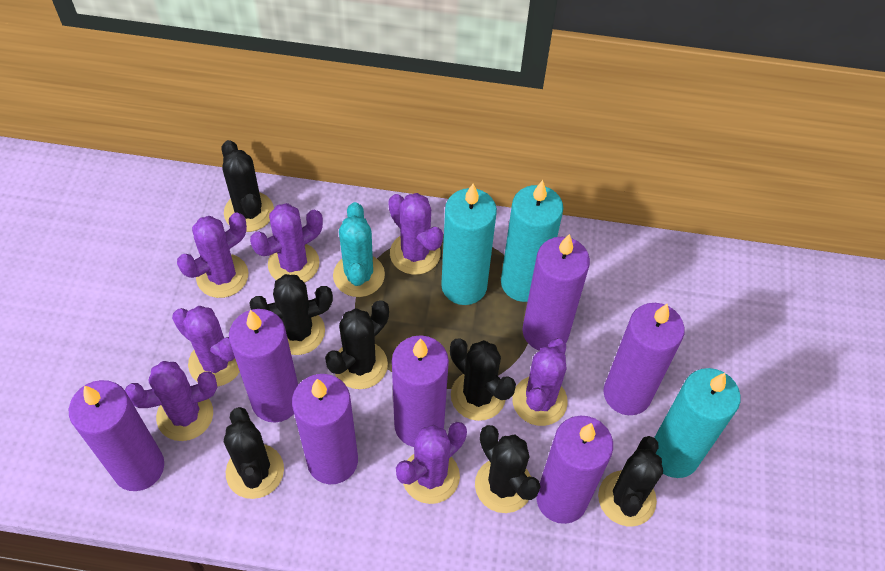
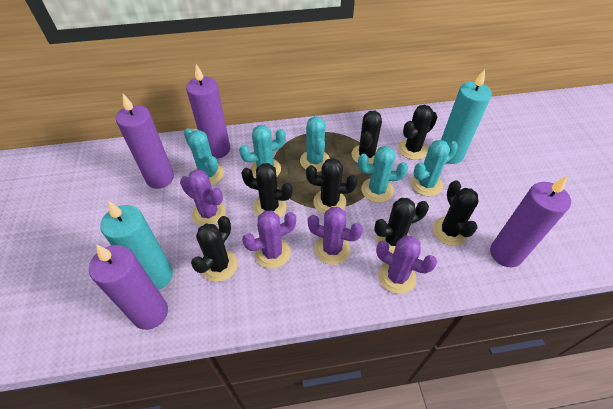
purple cactus: 7 -> 4
purple candle: 7 -> 4
turquoise cactus: 1 -> 5
turquoise candle: 3 -> 2

